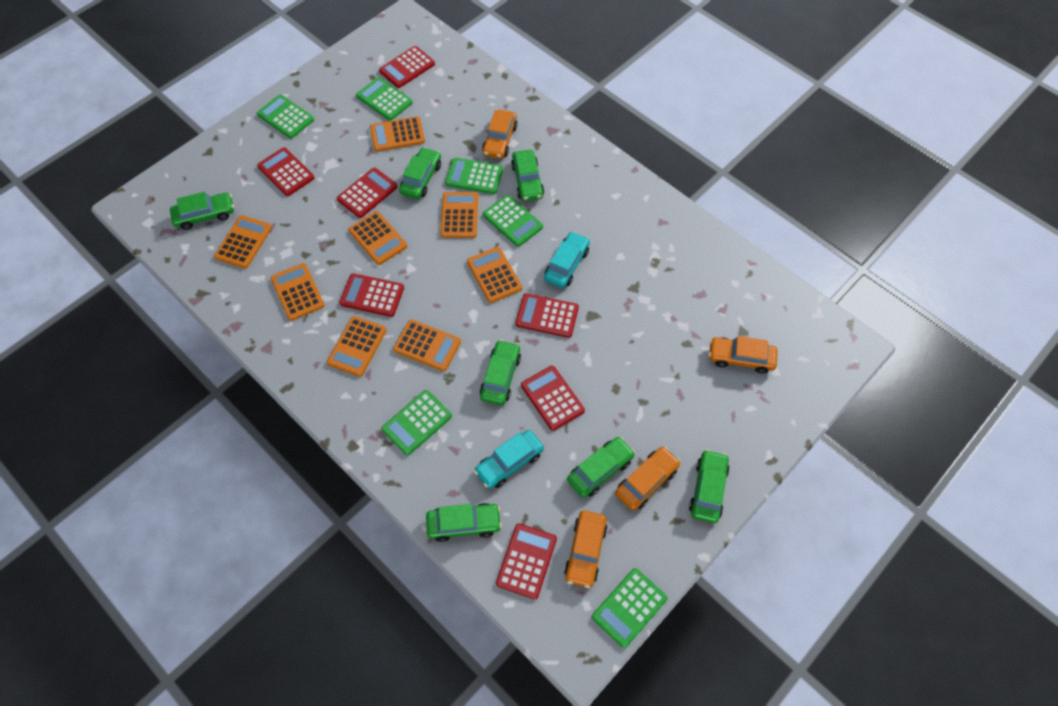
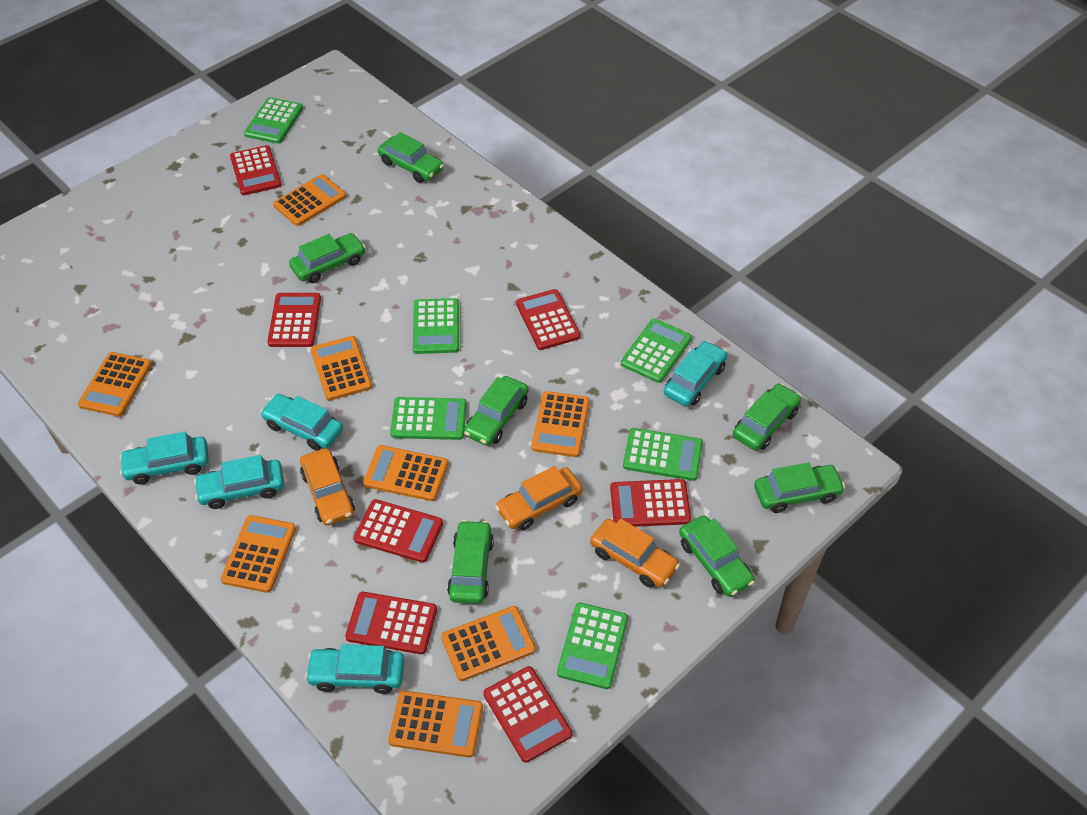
orange car: 4 -> 3
turquoise car: 2 -> 5

